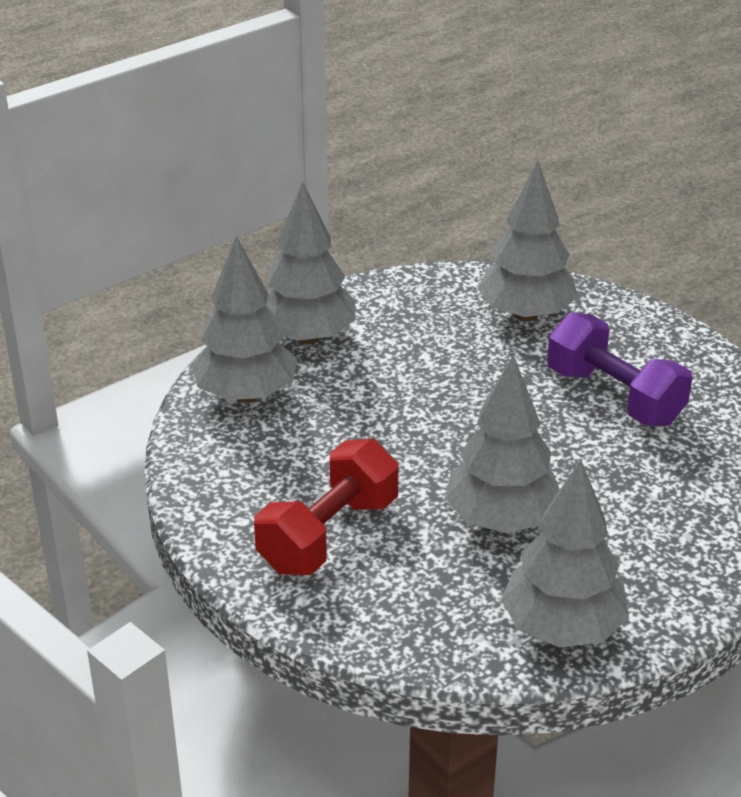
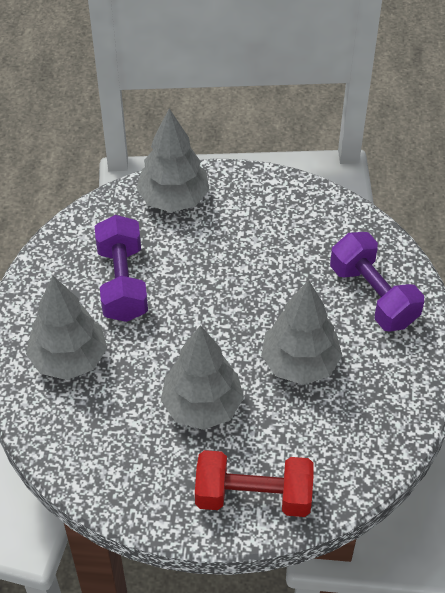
grey tree: 5 -> 4
purple dumbbell: 1 -> 2

